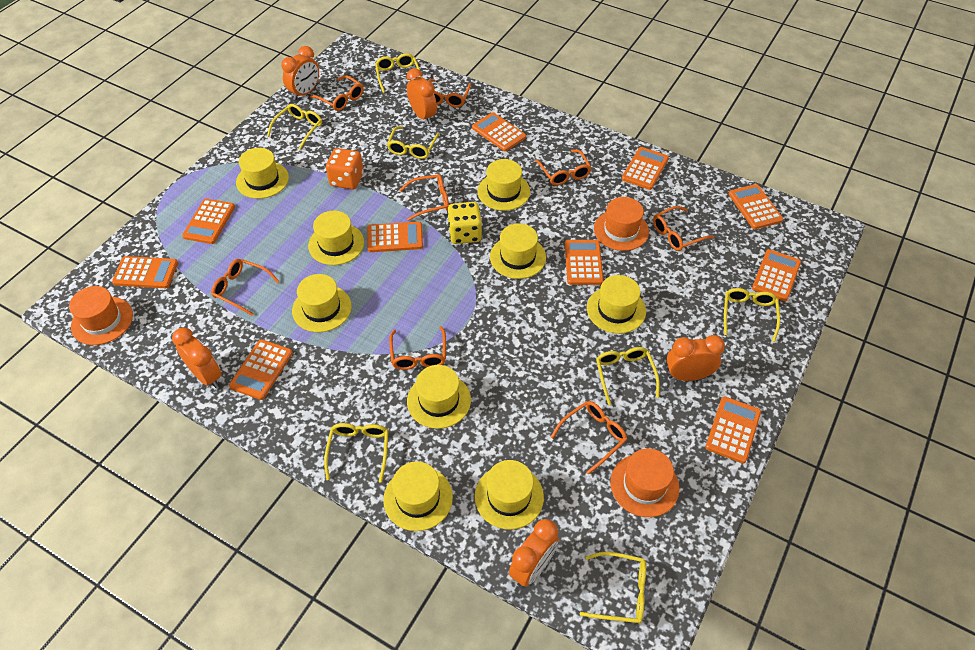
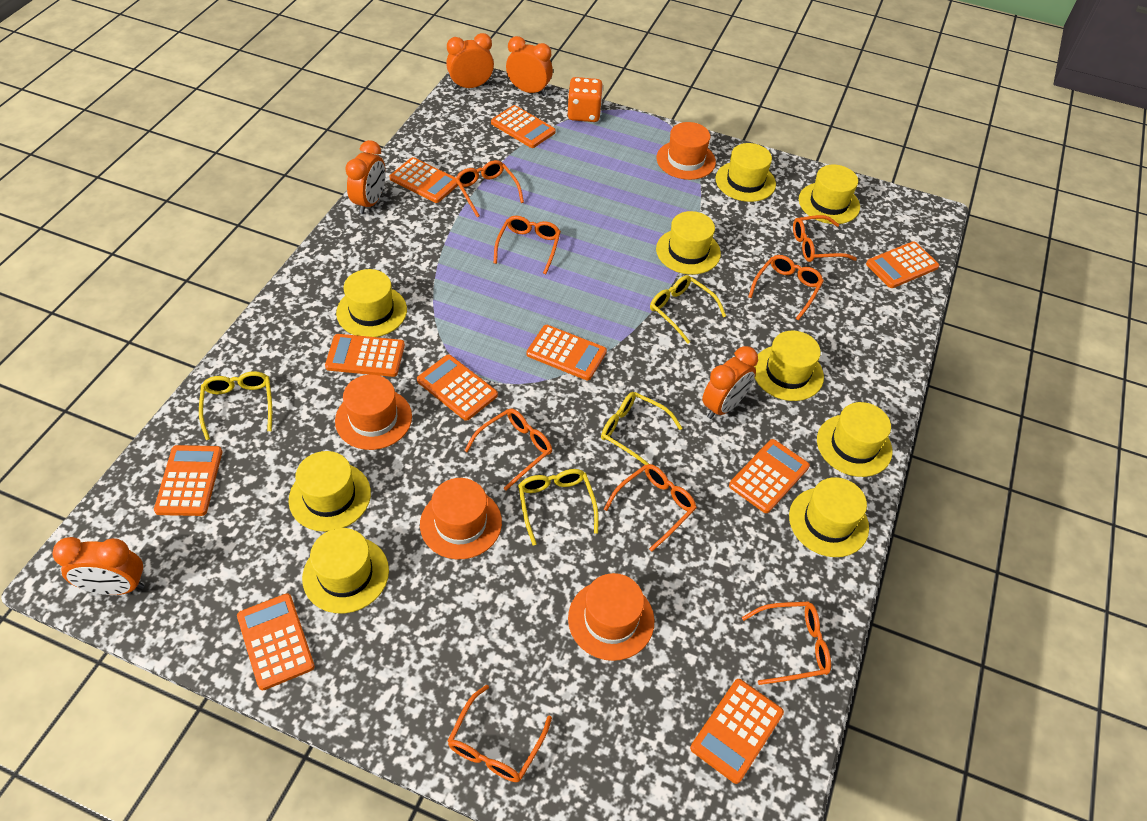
orange hat: 3 -> 4
yellow dice: 1 -> 0
yellow glasses: 7 -> 4

